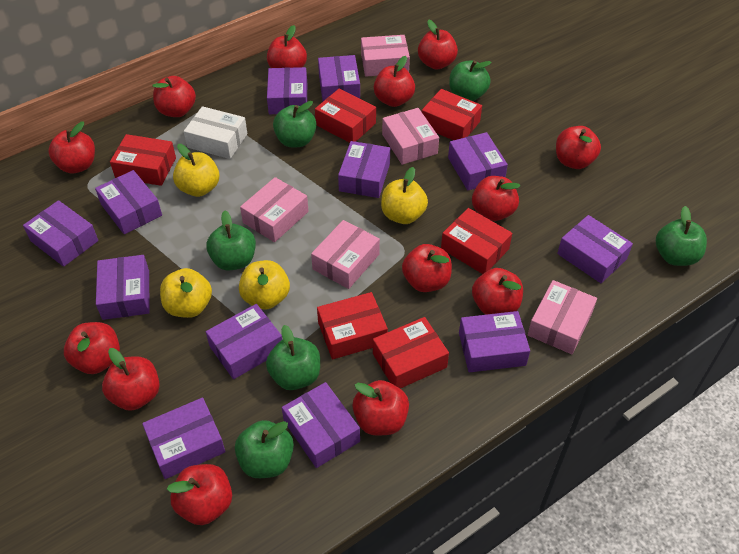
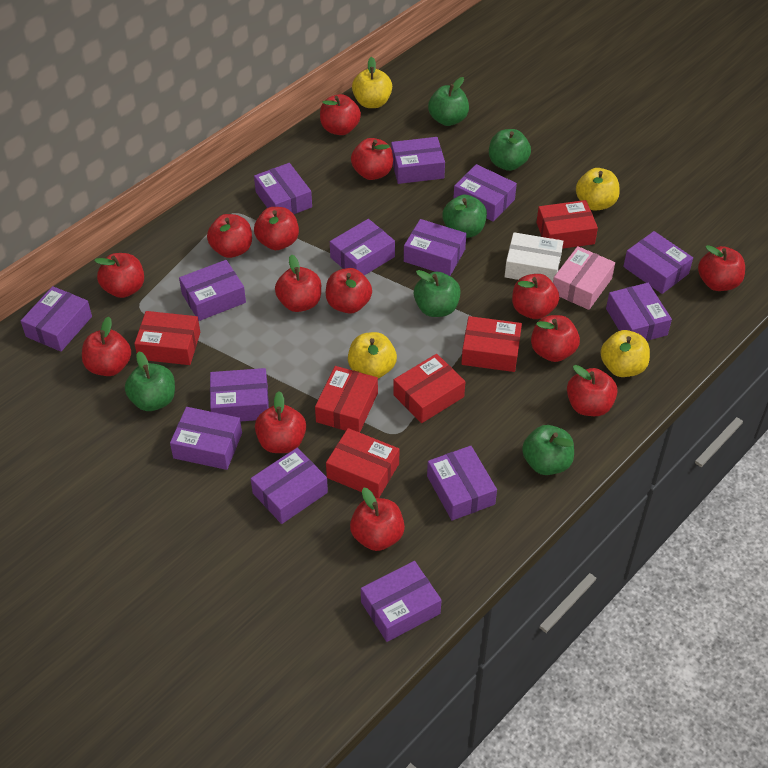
pink box: 5 -> 1
purple box: 12 -> 14
red apple: 13 -> 14

